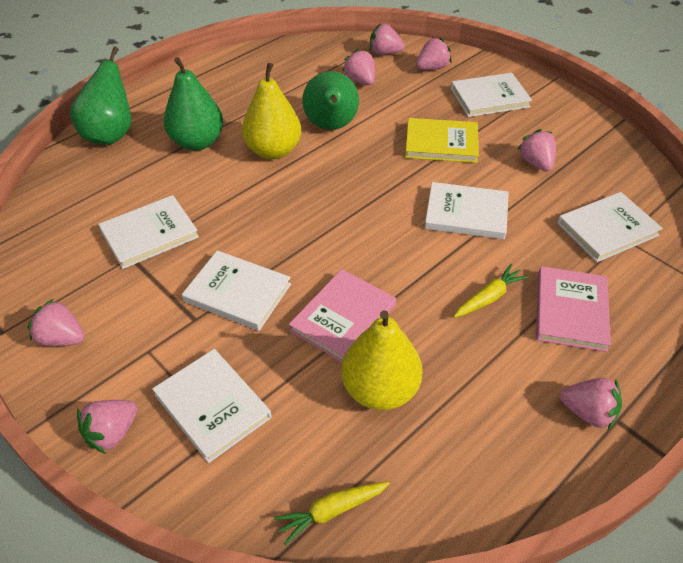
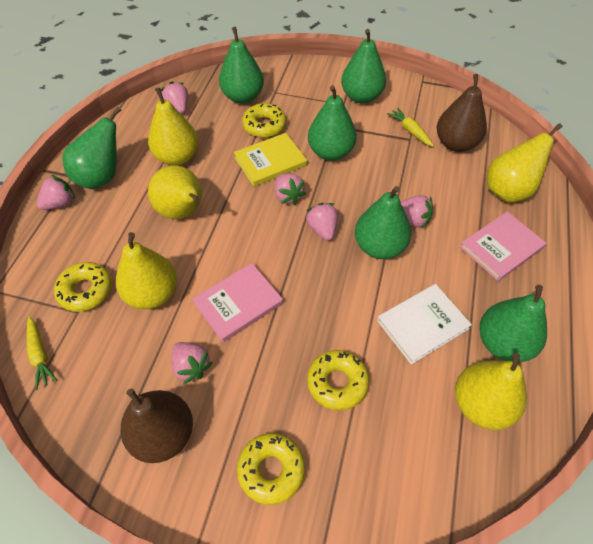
brown pear: 0 -> 2
green pear: 3 -> 6
pink strawberry: 7 -> 6
white book: 6 -> 1
yellow donut: 0 -> 4
yellow pear: 2 -> 5

